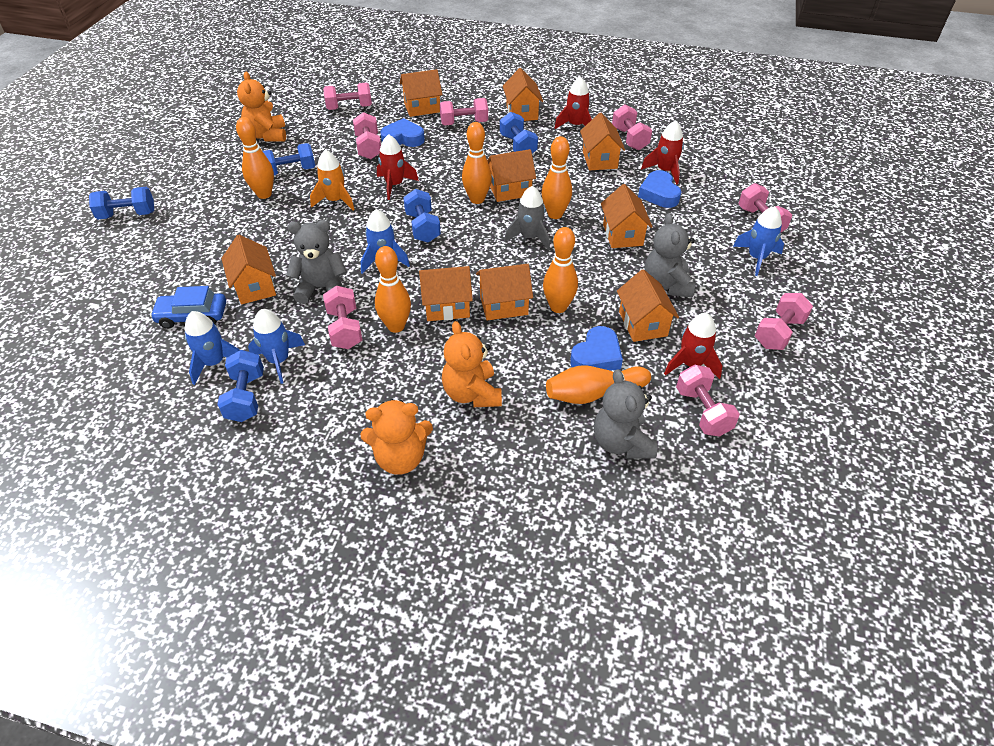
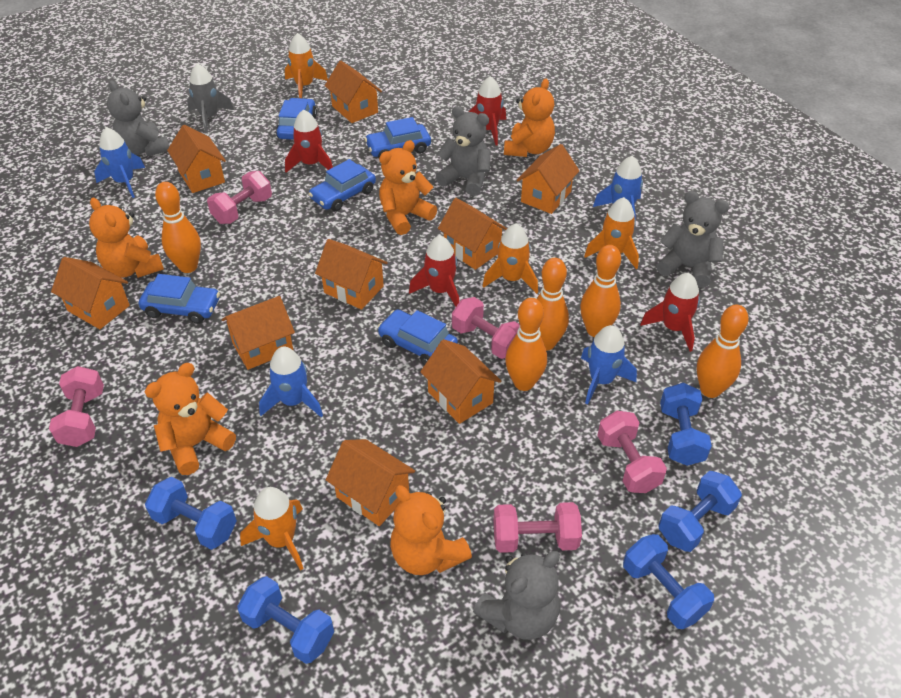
blue car: 1 -> 5
blue heart: 3 -> 0
grey teddy bear: 3 -> 4
orange bowling pin: 6 -> 5
orange rocket: 1 -> 4
orange teddy bear: 3 -> 5
pink dumbbell: 8 -> 5

